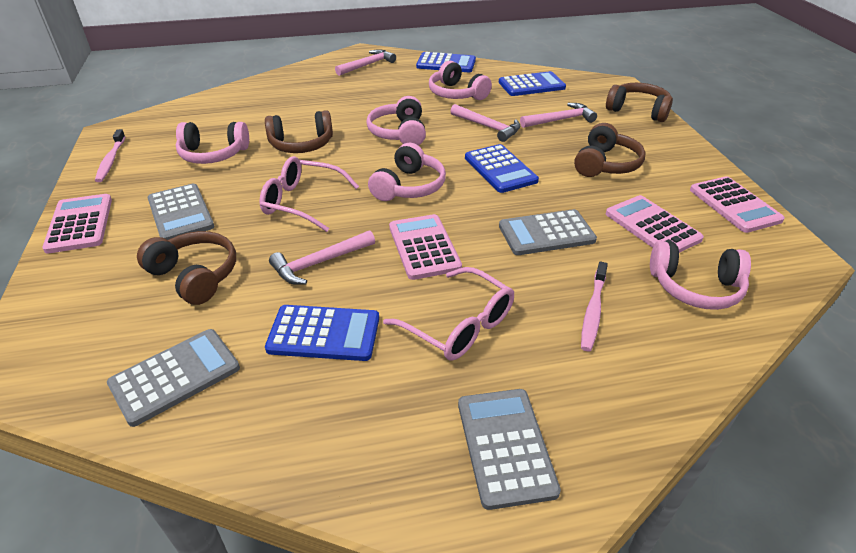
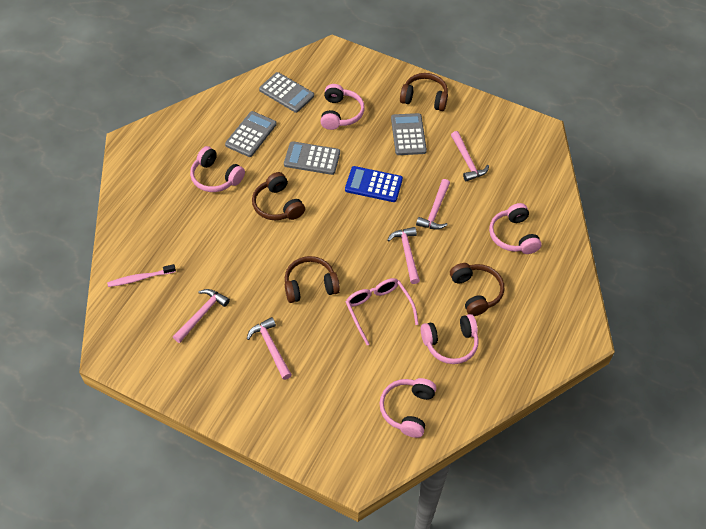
blue calculator: 4 -> 1
pink calculator: 4 -> 0
pink glasses: 2 -> 1
pink hammer: 4 -> 5
pink toothbrush: 2 -> 1

